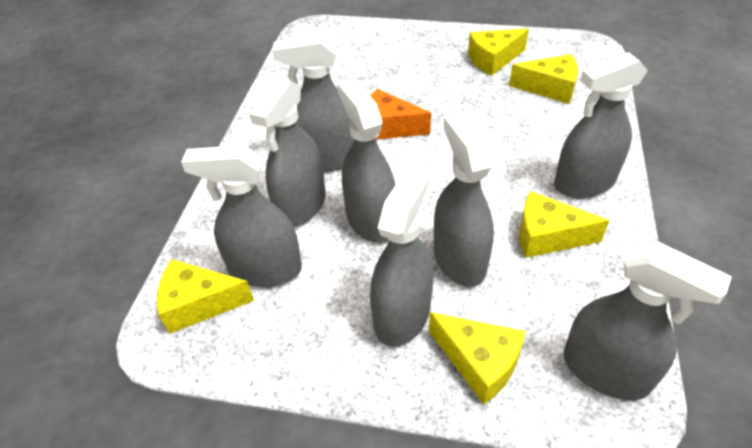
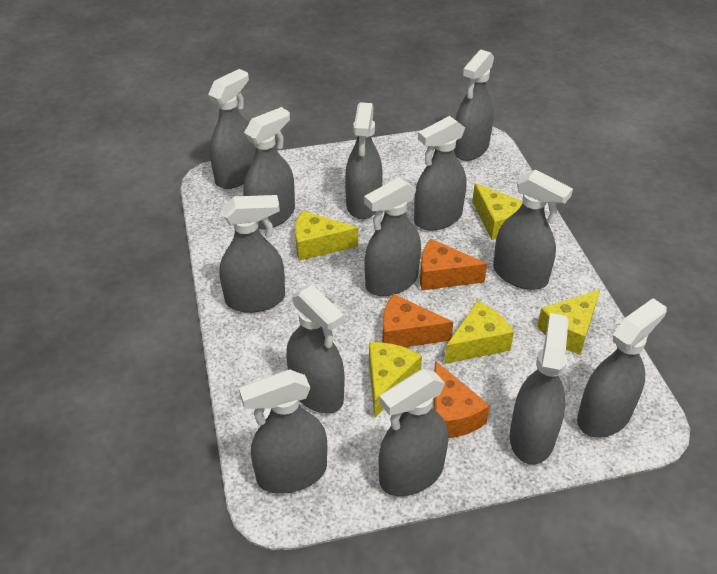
grey spray bottle: 8 -> 13
orange cheese: 1 -> 3

